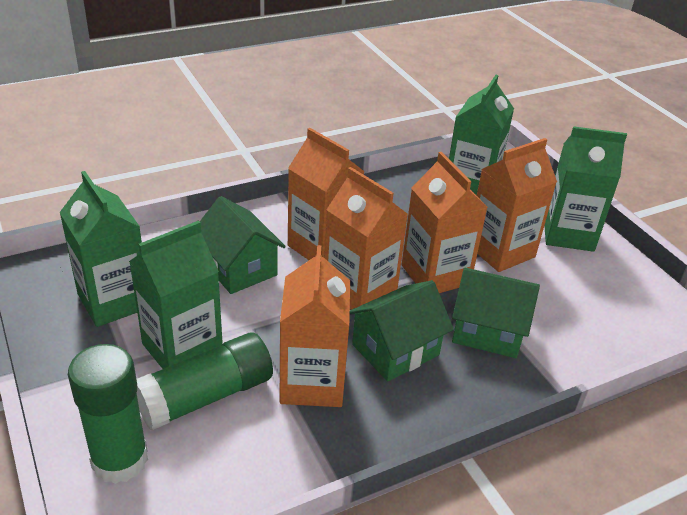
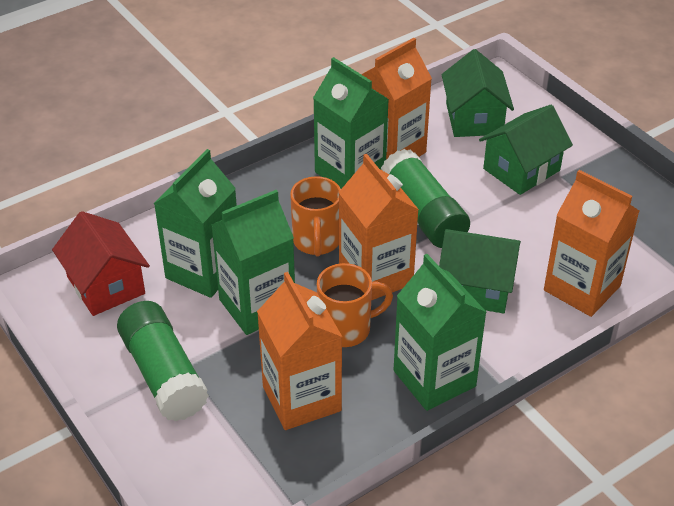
orange carton: 5 -> 4
orange mug: 0 -> 2
red house: 0 -> 1

